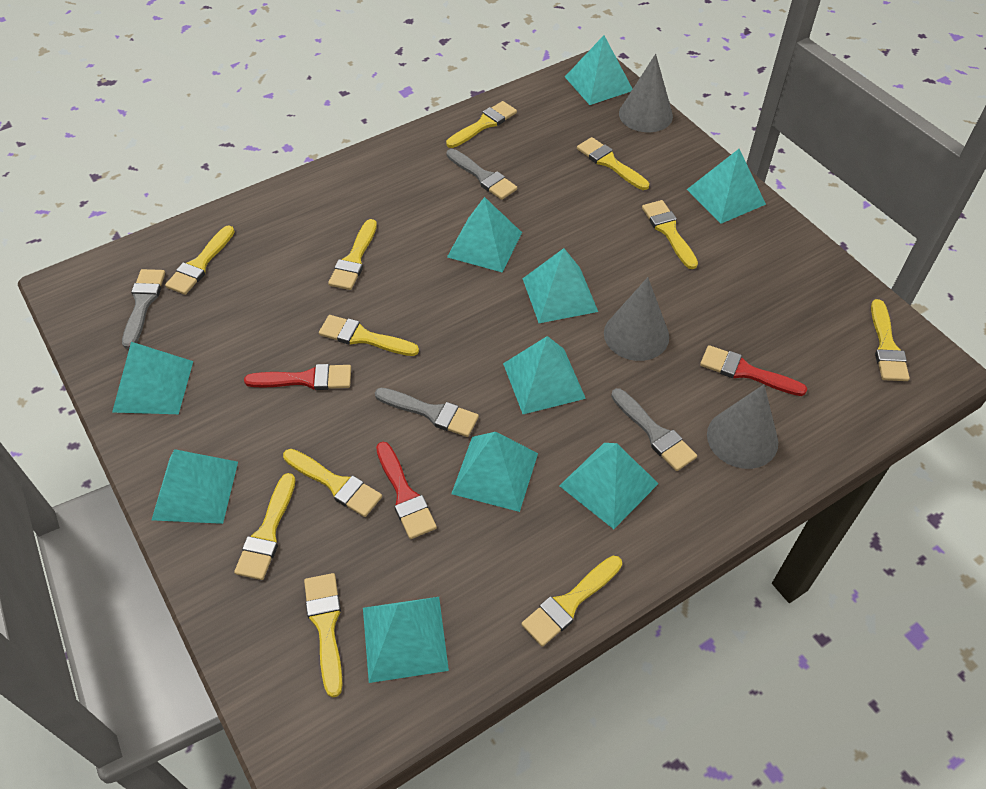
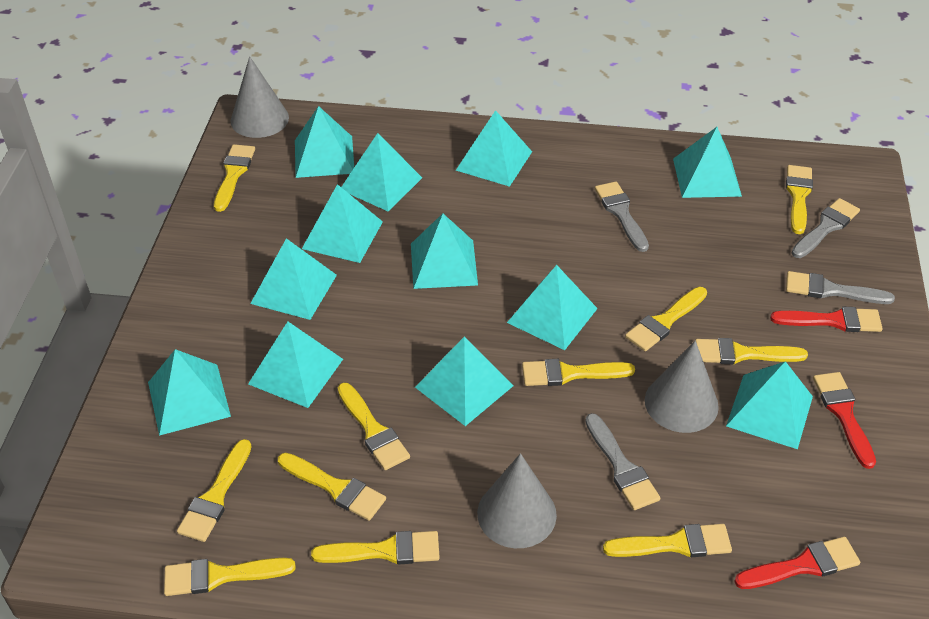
turquoise pyramid: 10 -> 12

